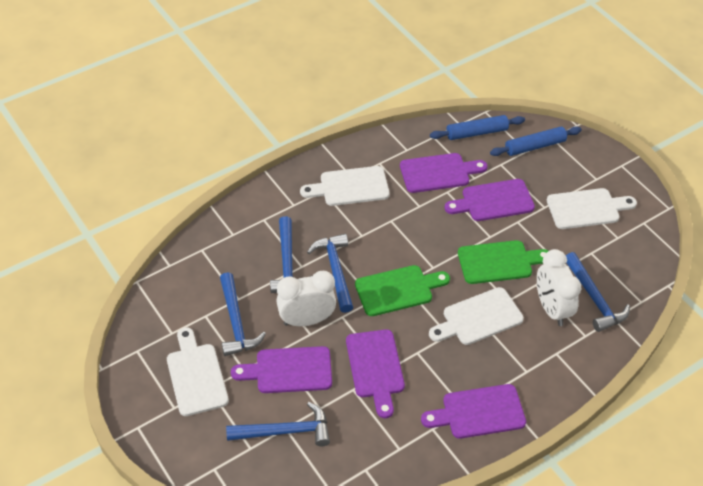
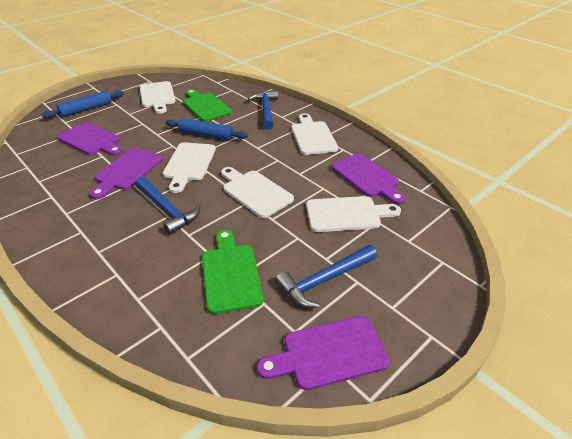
blue hammer: 5 -> 3
purple cutting board: 5 -> 4
white clock: 2 -> 0
white cutting board: 4 -> 5

